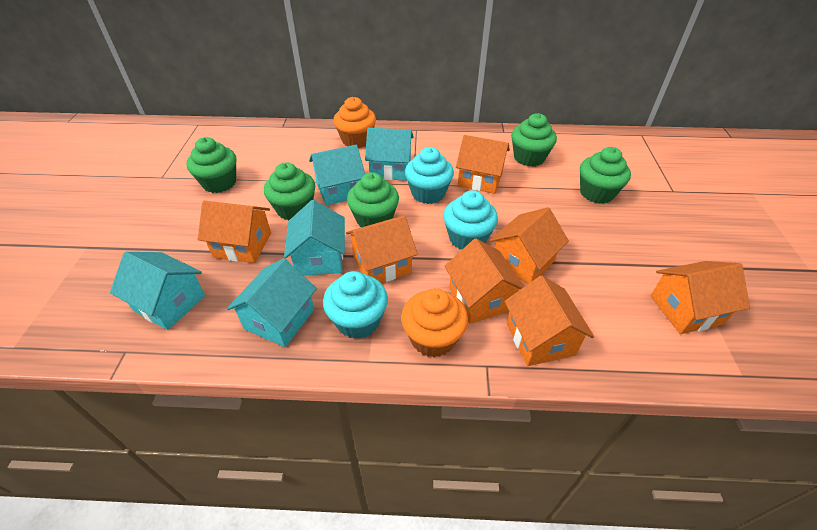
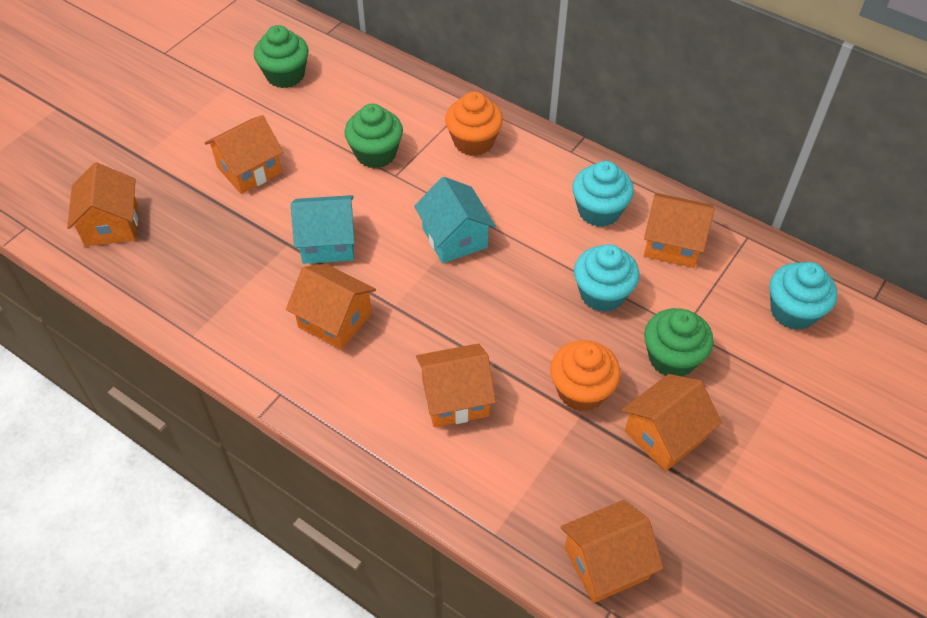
green cupcake: 5 -> 3
turquoise house: 5 -> 2

